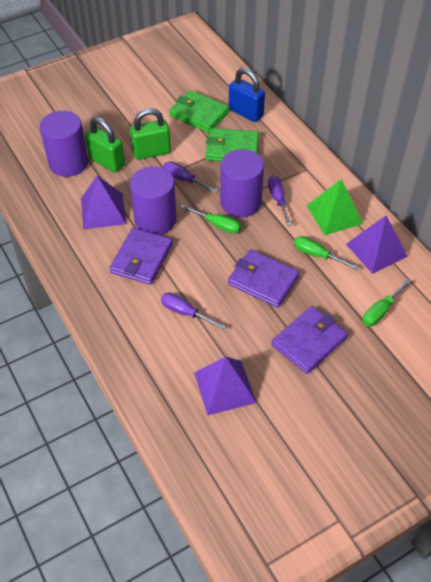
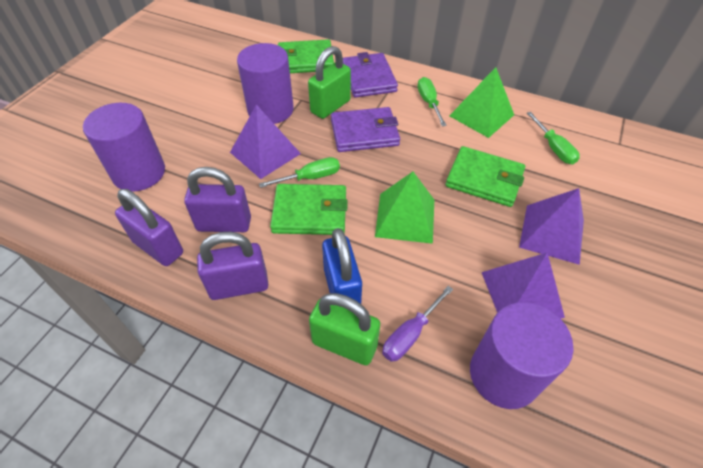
green pyramid: 1 -> 2
green wallet: 2 -> 3
purple padlock: 0 -> 3
purple screwdriver: 3 -> 1
purple wallet: 3 -> 2

